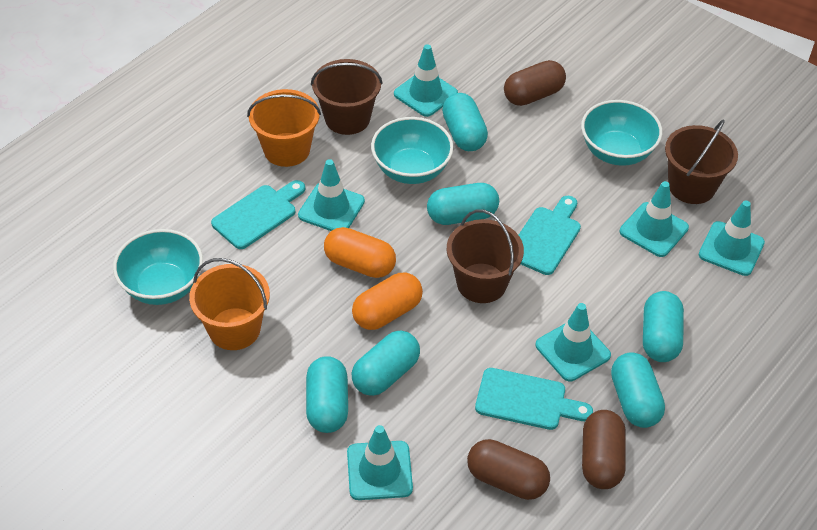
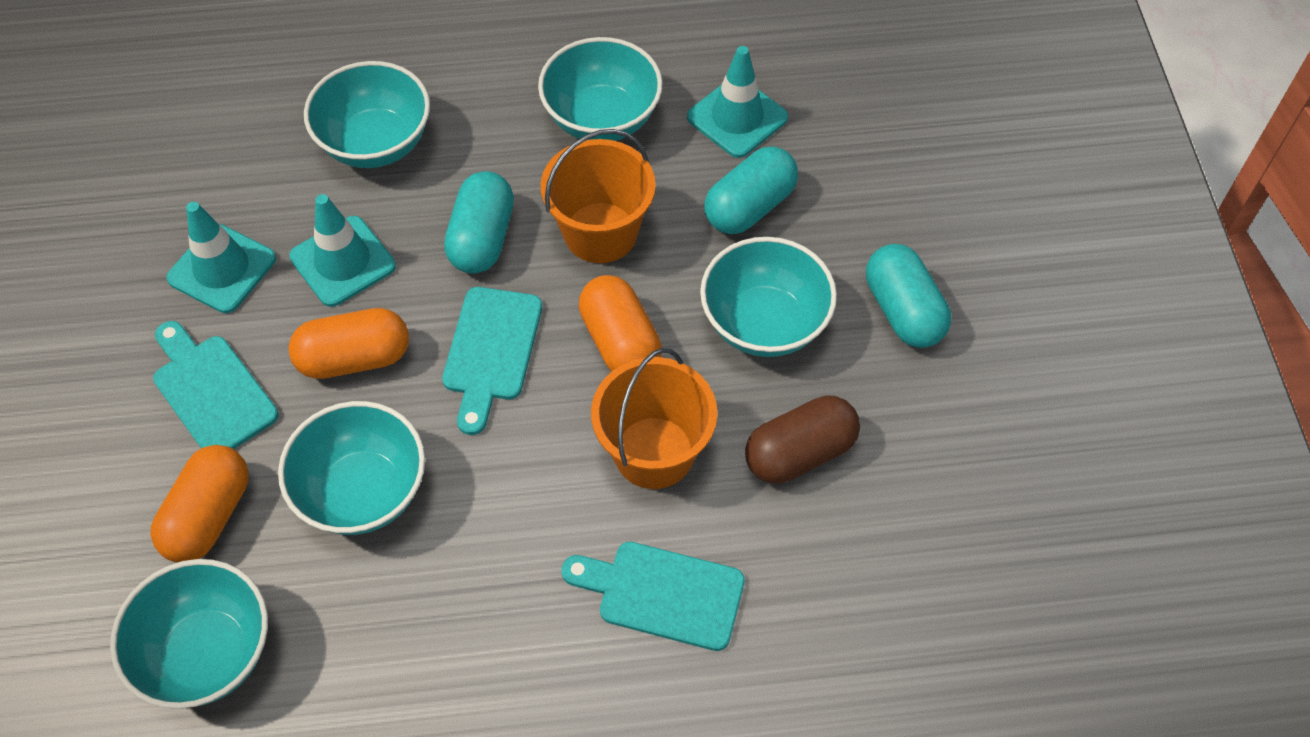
brown bucket: 3 -> 0
brown capsule: 3 -> 1
orange capsule: 2 -> 3
turquoise bowl: 3 -> 5
turquoise capsule: 6 -> 3
turquoise traffic cone: 6 -> 3

